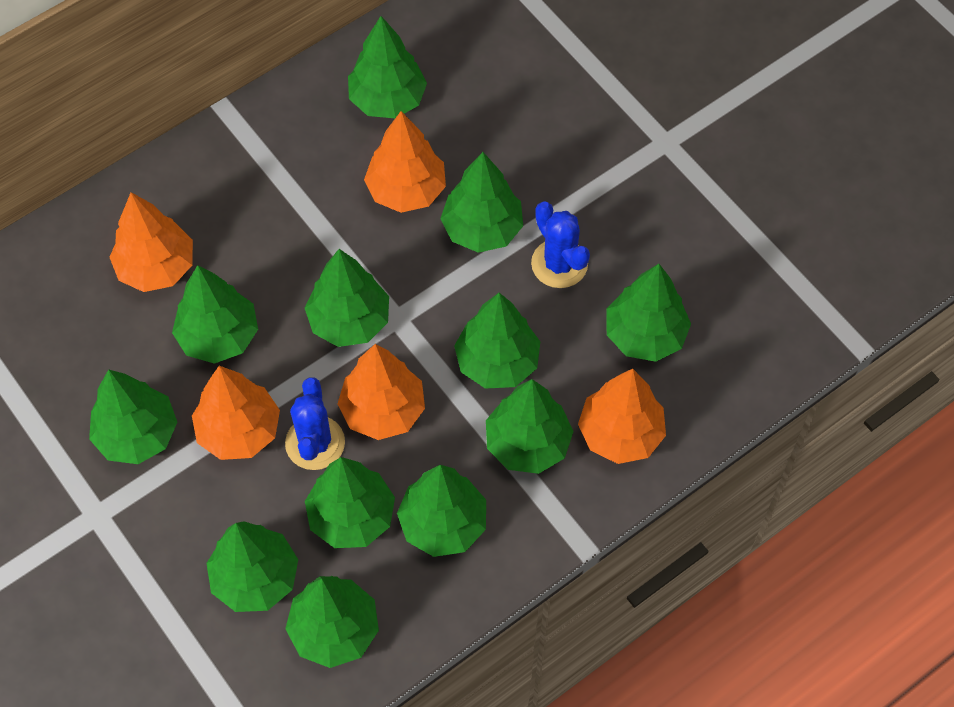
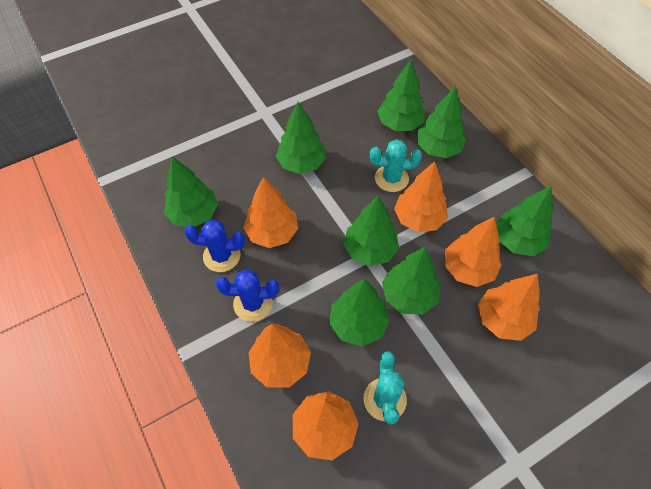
green tree: 12 -> 8
orange tree: 5 -> 6
turquoise cactus: 0 -> 2

